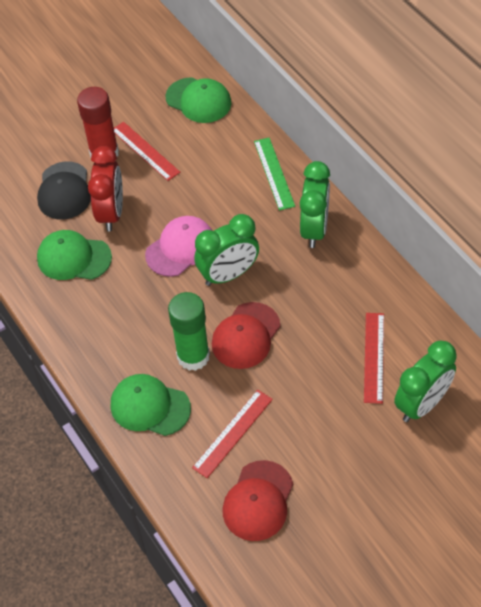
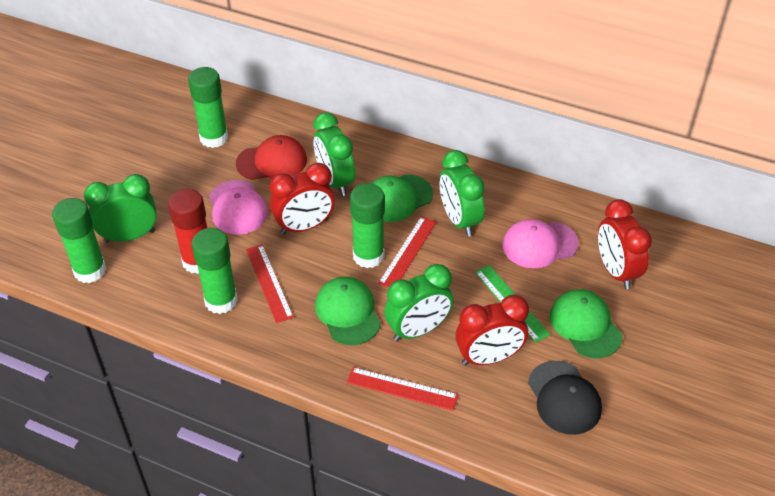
green clock: 3 -> 4
green glue stick: 1 -> 4
pink cap: 1 -> 2
red cap: 2 -> 1
red clock: 1 -> 3

